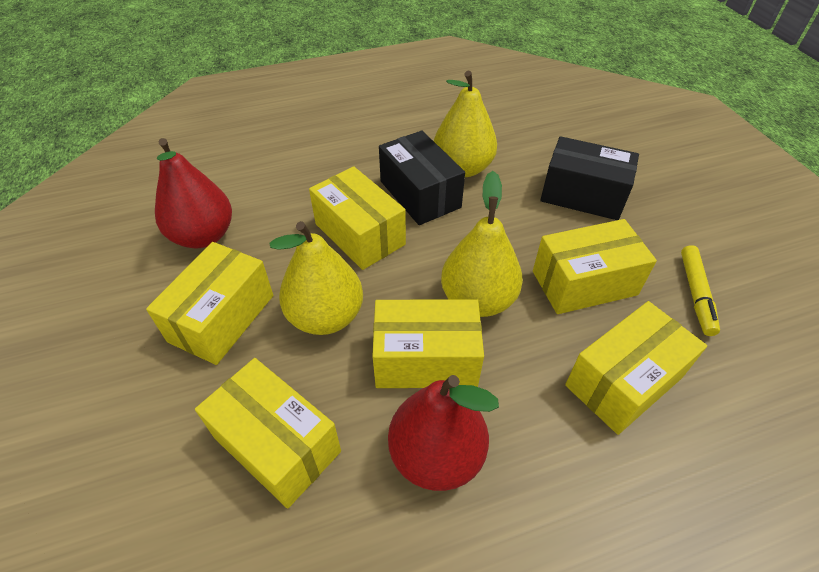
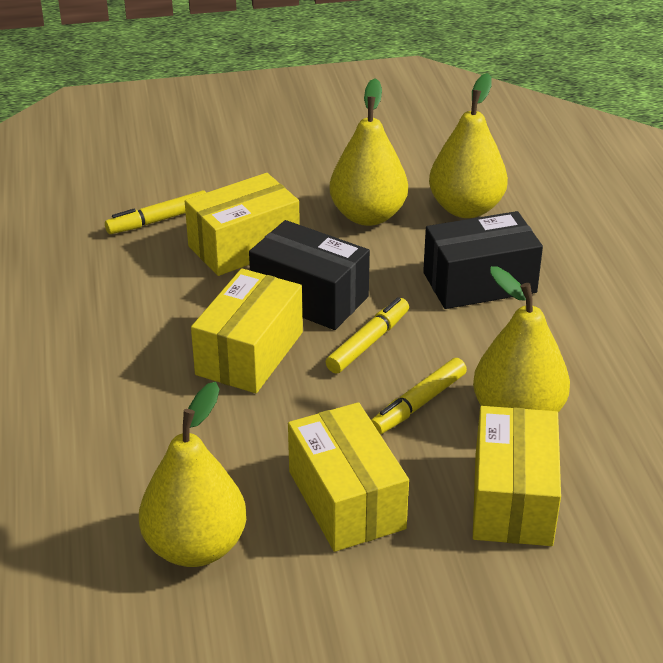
red pear: 2 -> 0
yellow box: 6 -> 4
yellow marker: 1 -> 3
yellow pear: 3 -> 4

